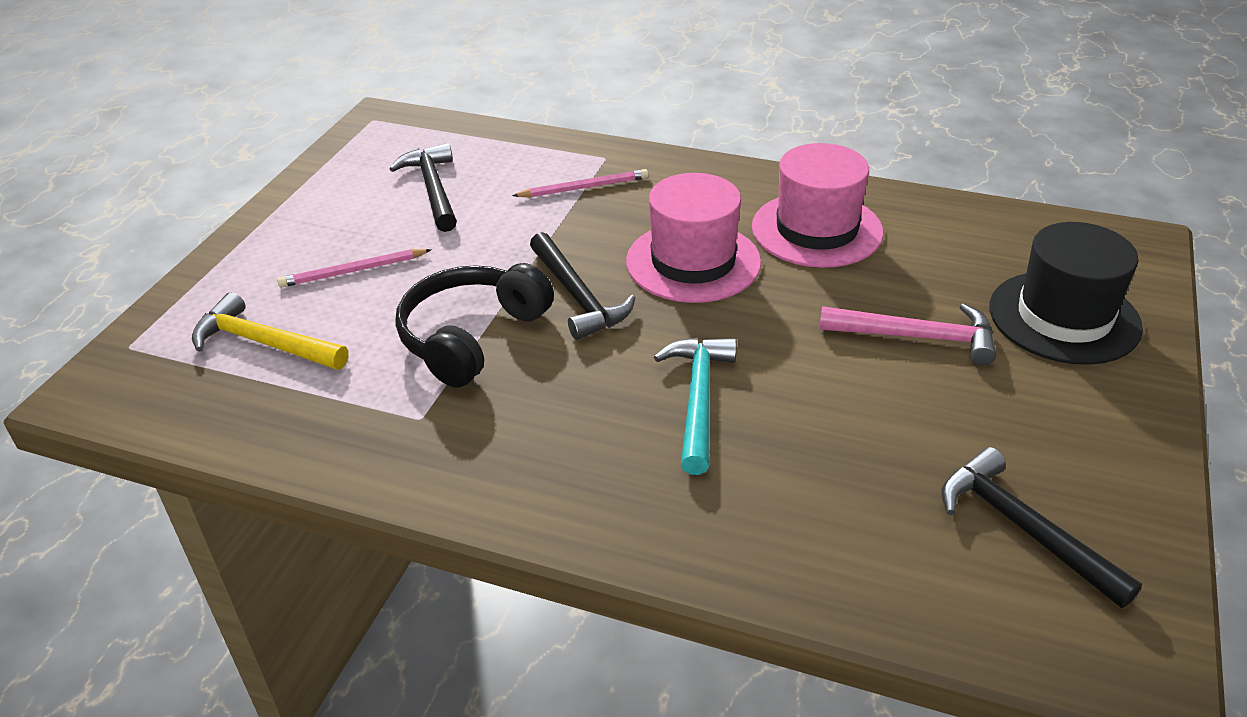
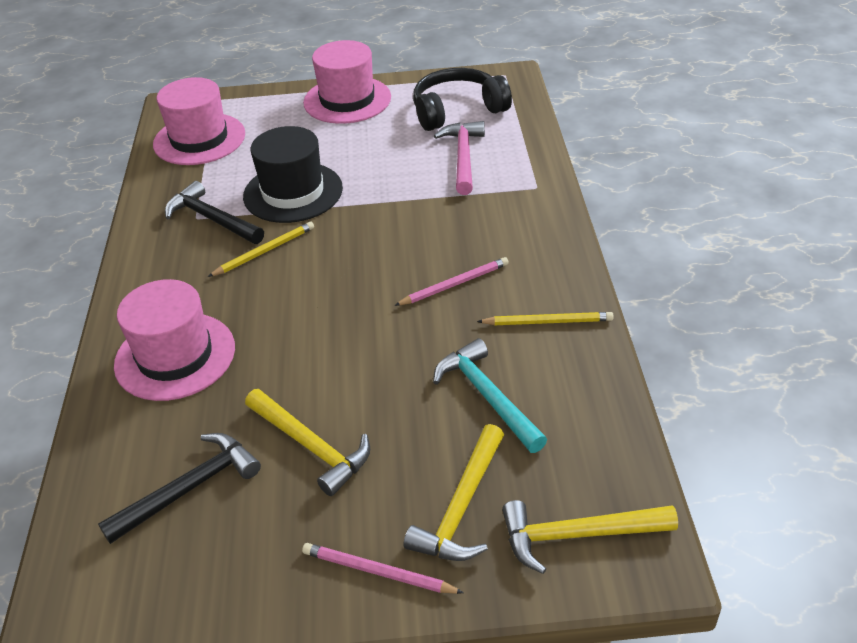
black hammer: 3 -> 2
pink hat: 2 -> 3
yellow hammer: 1 -> 3
yellow pencil: 0 -> 2

